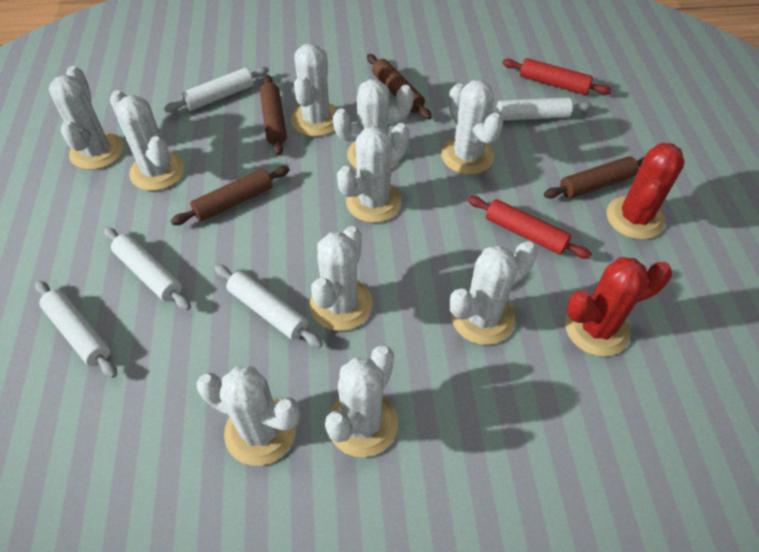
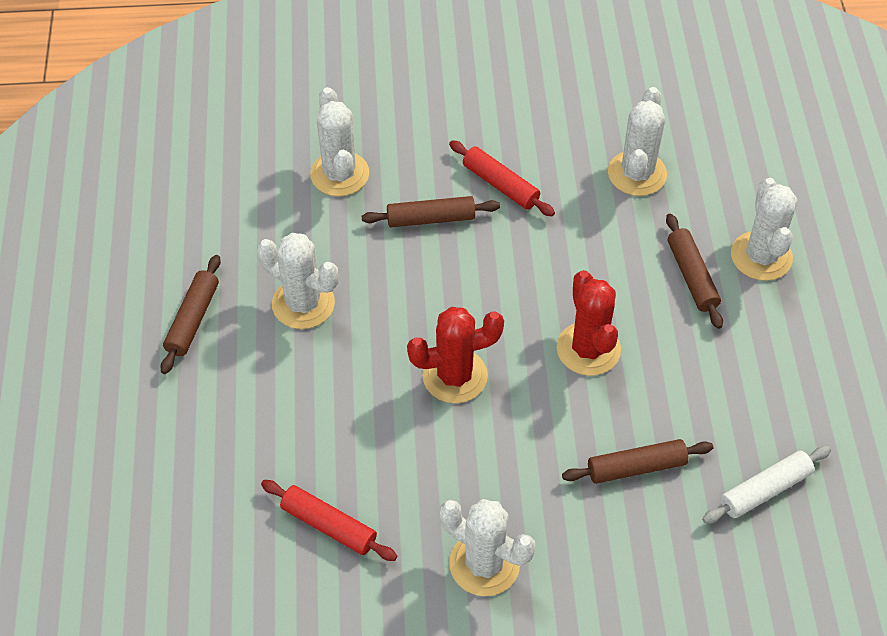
white cactus: 10 -> 5
white rolling pin: 5 -> 1

